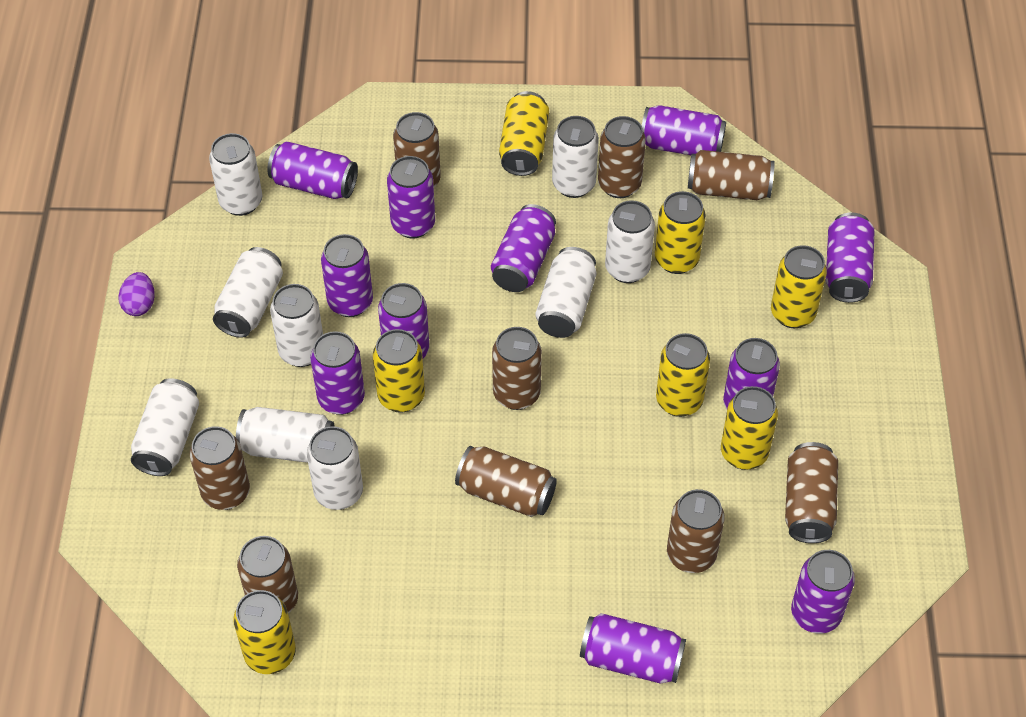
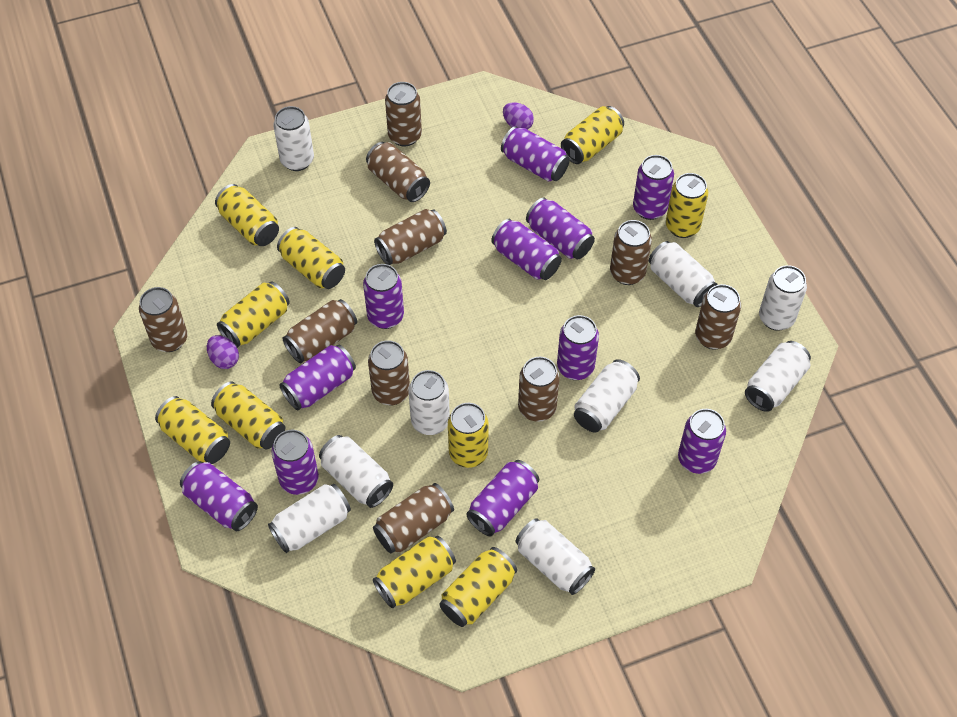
brown can: 9 -> 10
purple egg: 1 -> 2
yellow can: 7 -> 10

